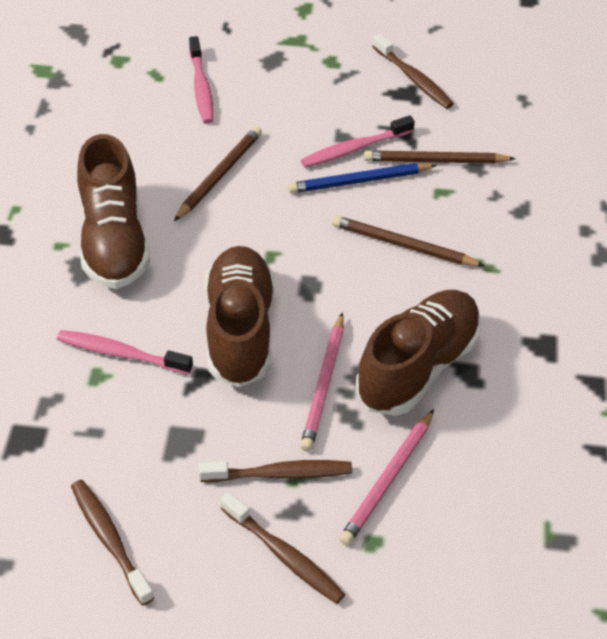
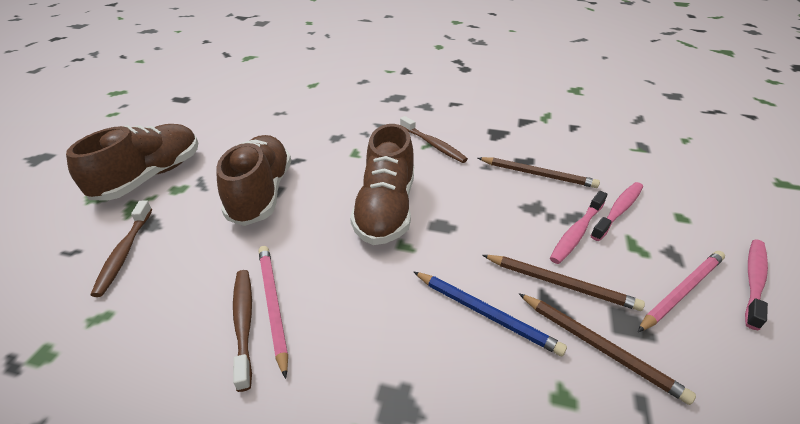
brown toothbrush: 4 -> 3

